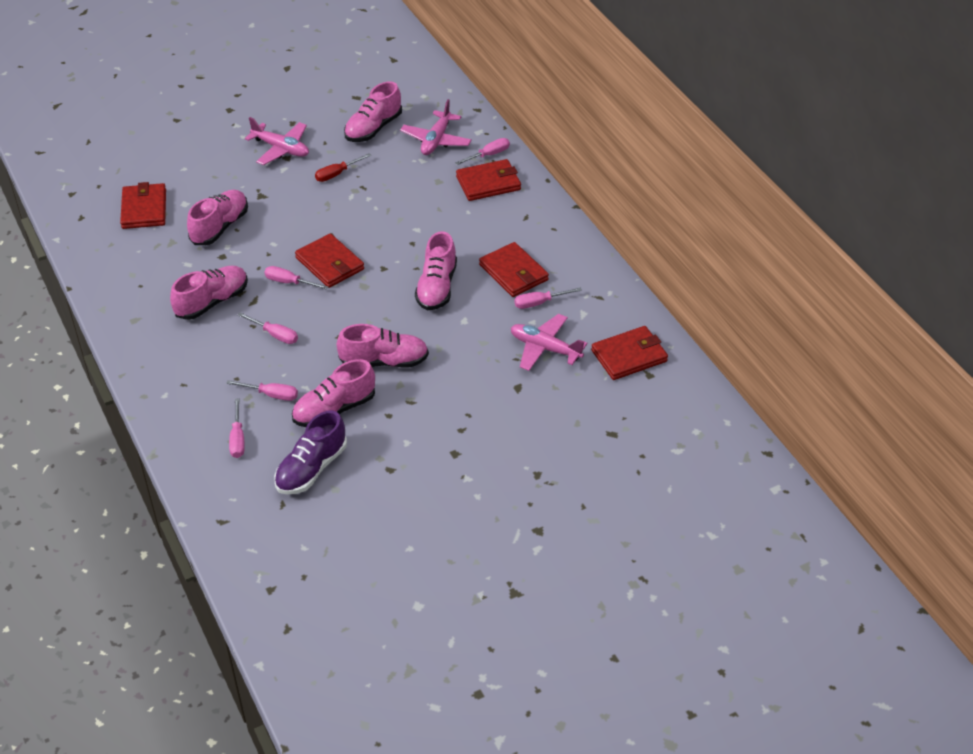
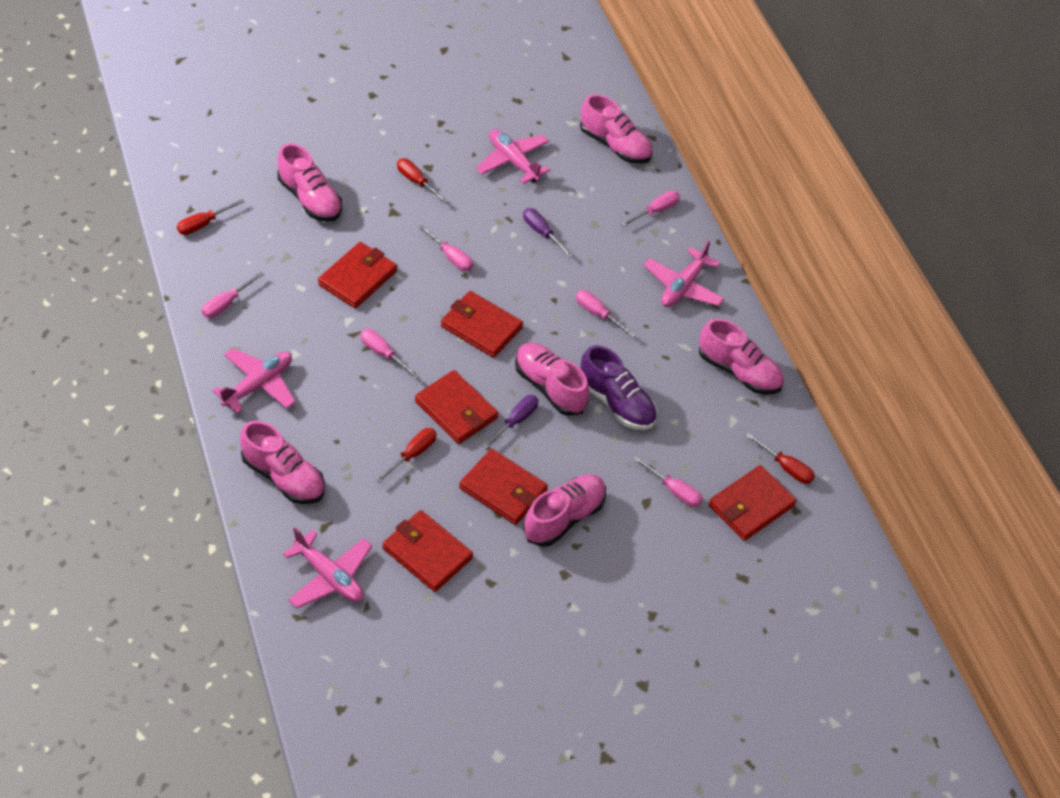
pink plane: 3 -> 4
purple screwdriver: 0 -> 2
red screwdriver: 1 -> 4
red wallet: 5 -> 6

